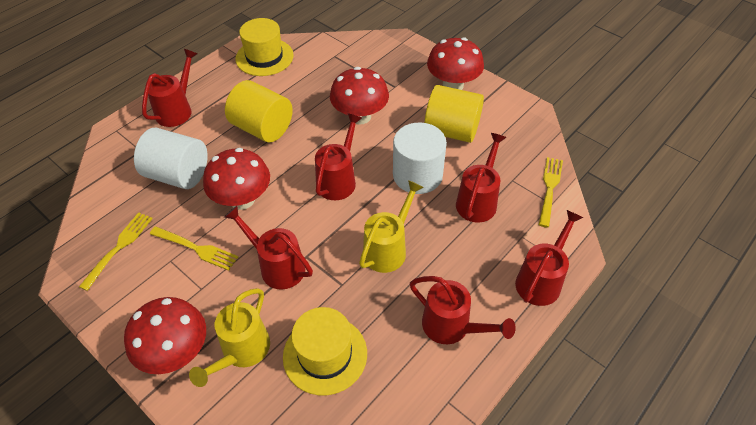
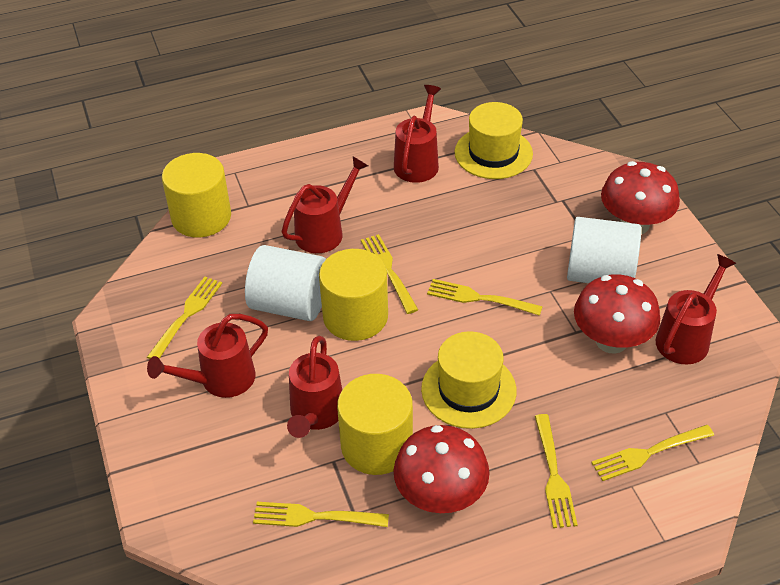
red mushroom: 4 -> 3
red watering can: 6 -> 5
yellow cylinder: 2 -> 3
yellow fork: 3 -> 6
yellow watering can: 2 -> 0

